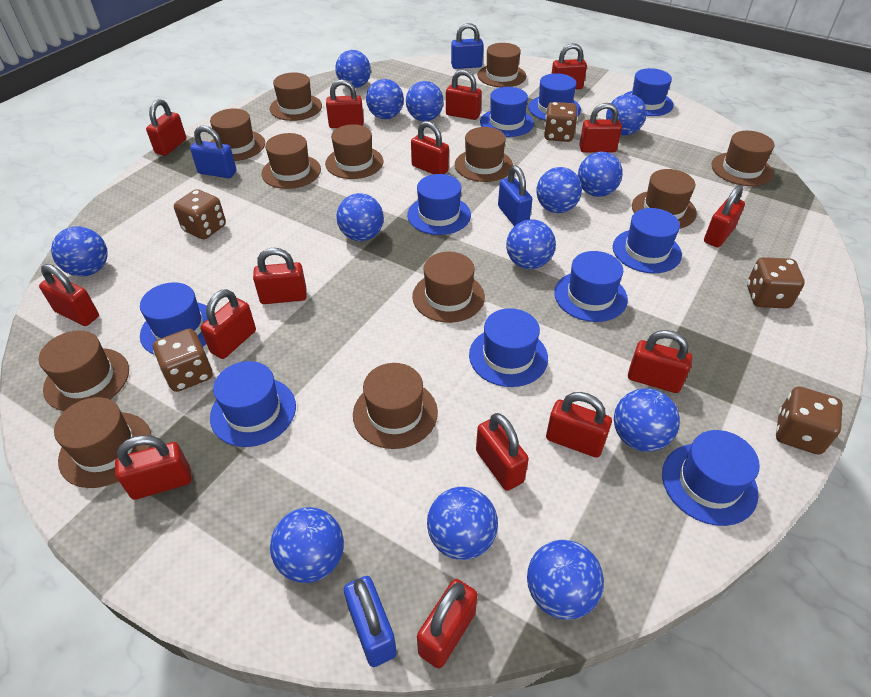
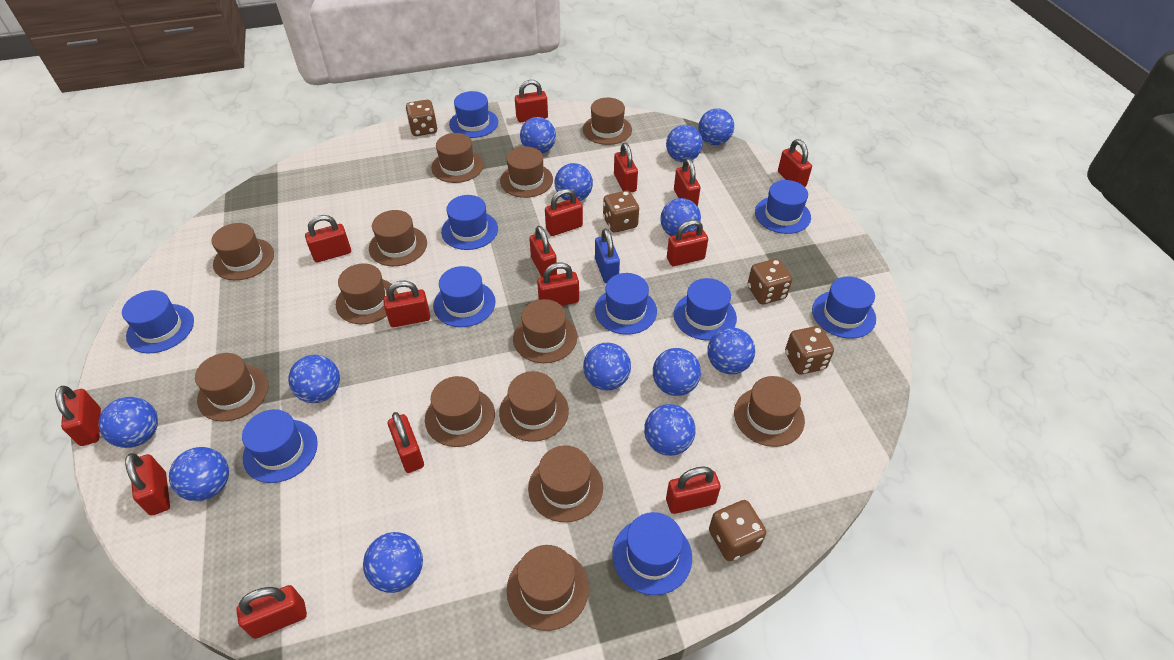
blue padlock: 4 -> 1
brown hat: 12 -> 13

